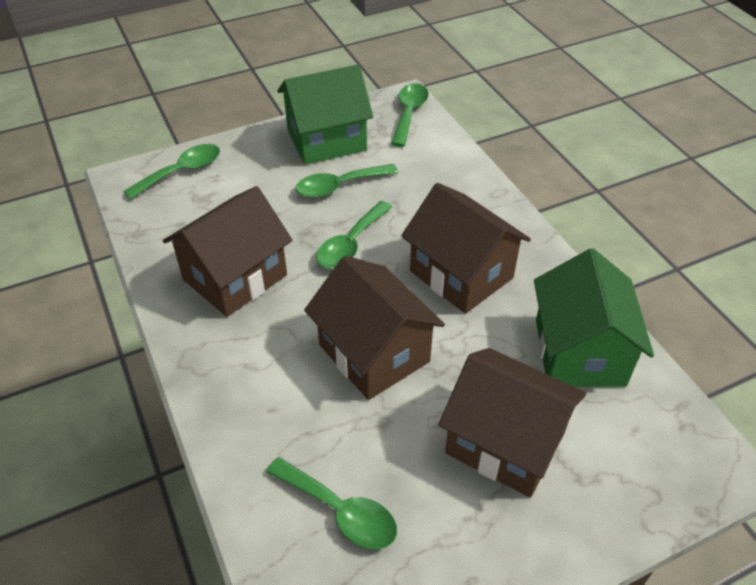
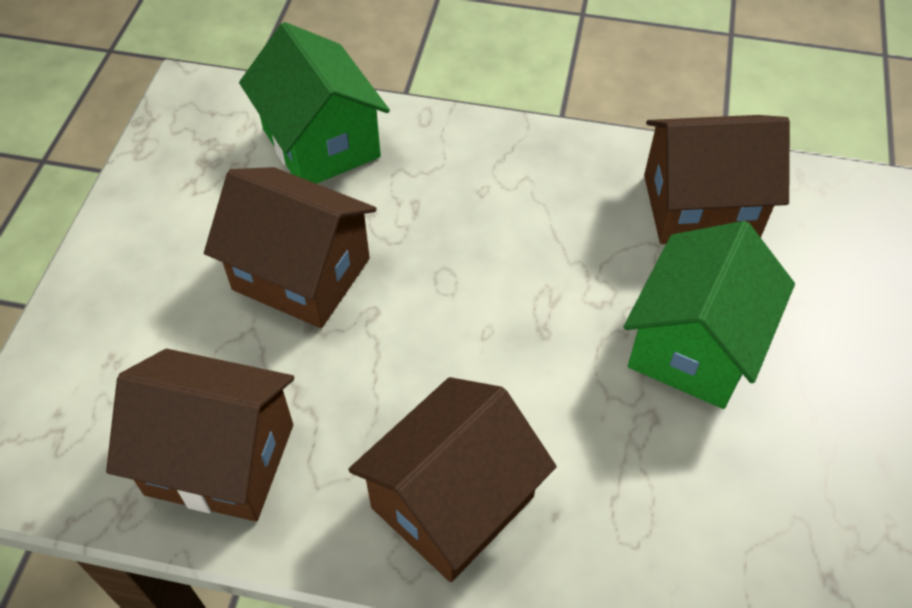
green spoon: 5 -> 0

